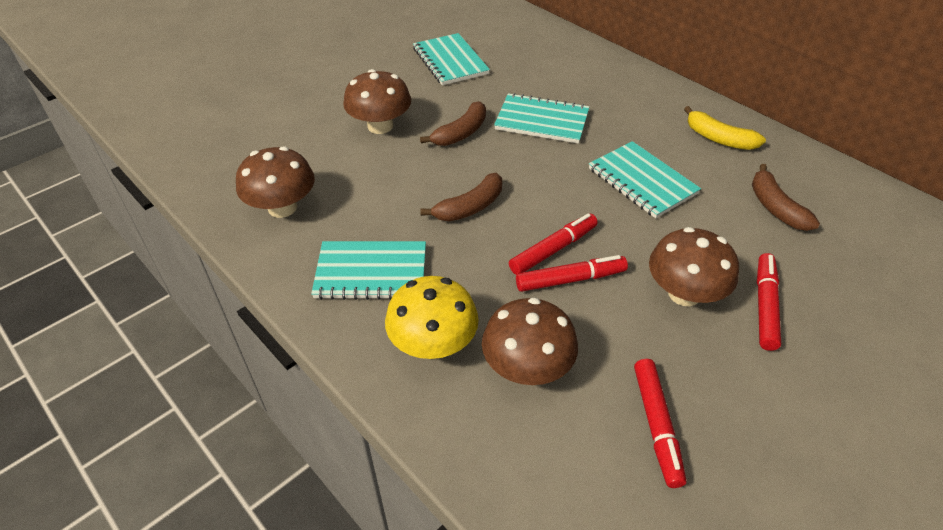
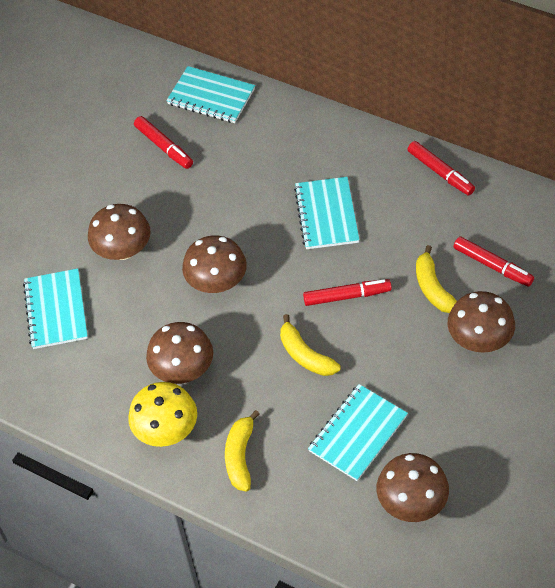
brown banana: 3 -> 0
brown mushroom: 4 -> 5
yellow banana: 1 -> 3

